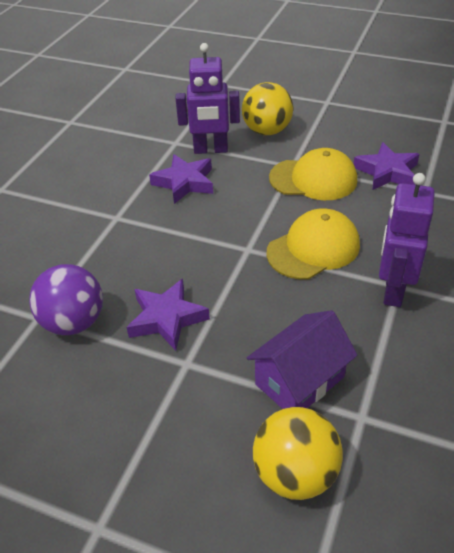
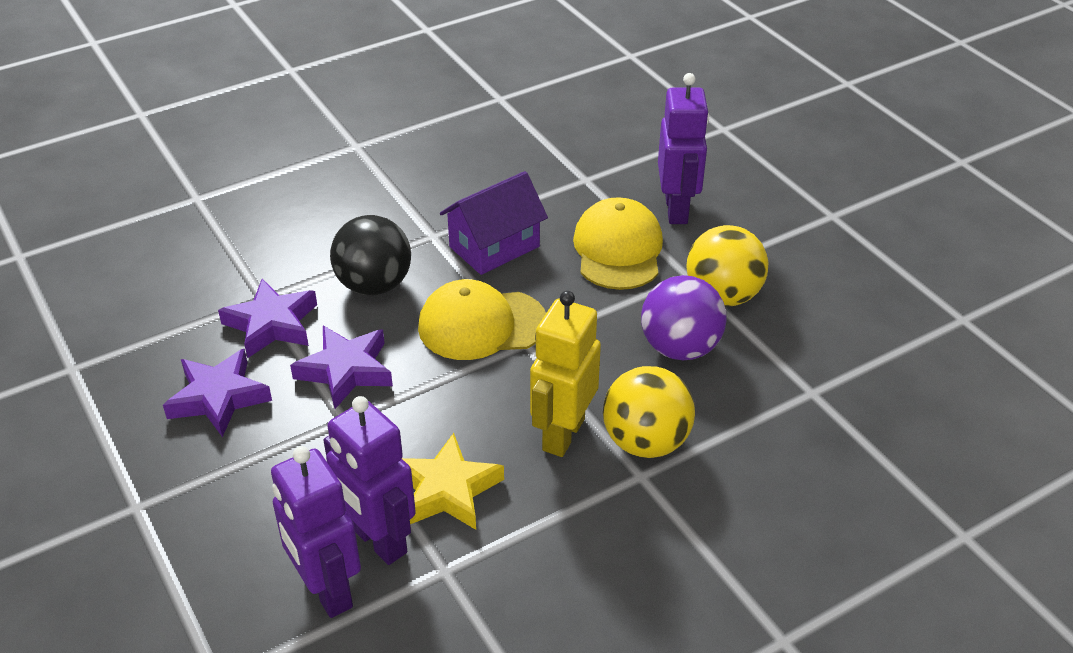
black ball: 0 -> 1
purple robot: 2 -> 3
yellow robot: 0 -> 1
yellow star: 0 -> 1

